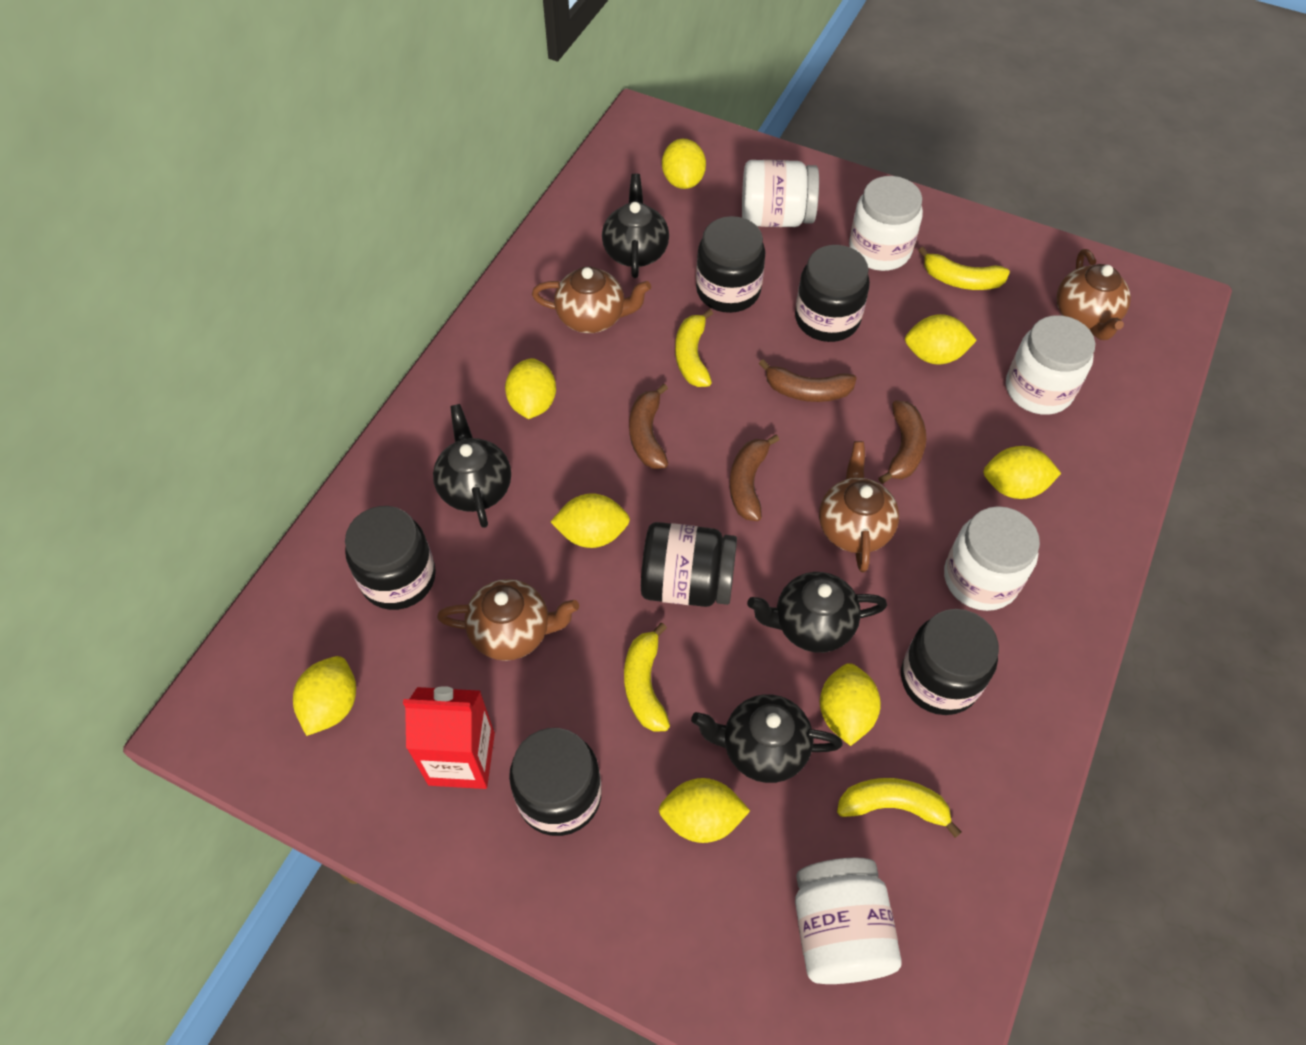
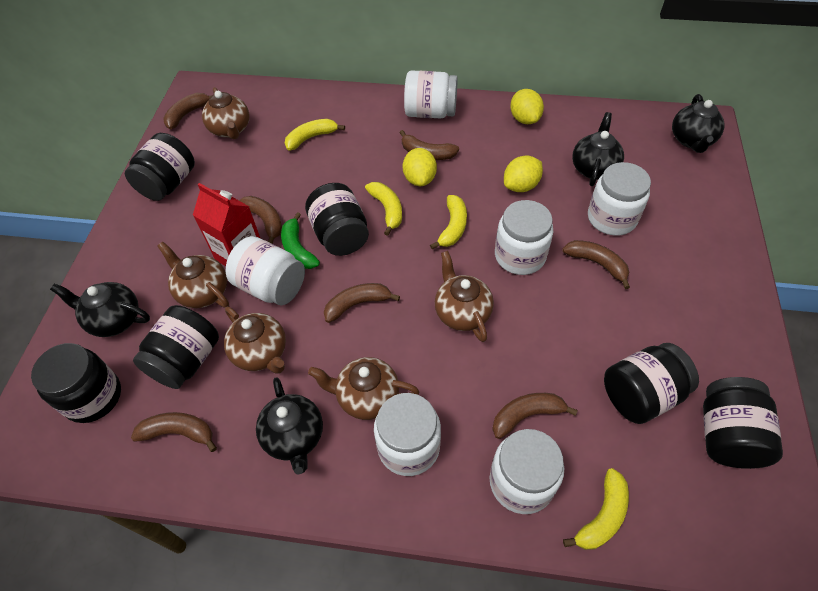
brown banana: 4 -> 7
brown teapot: 4 -> 5
green banana: 0 -> 1
white jar: 5 -> 6
yellow lemon: 8 -> 3

